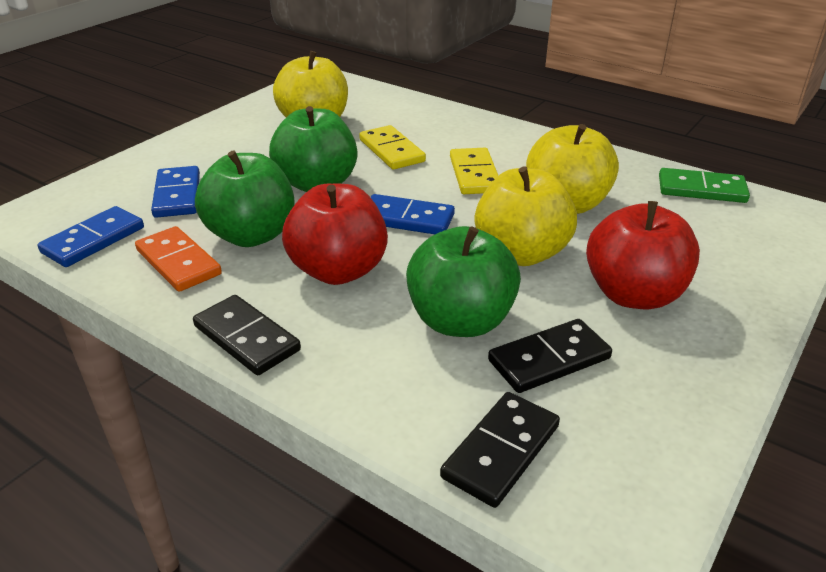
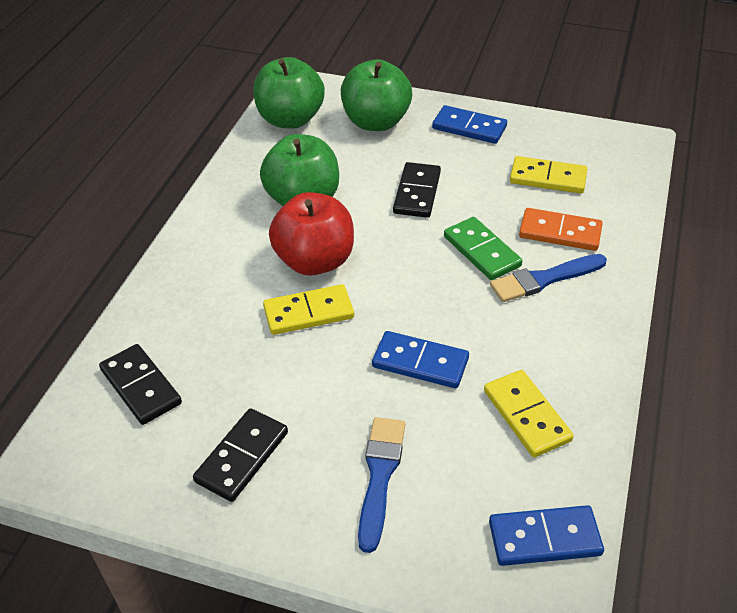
blue brush: 0 -> 2
red apple: 2 -> 1
yellow apple: 3 -> 0
yellow domino: 2 -> 3

